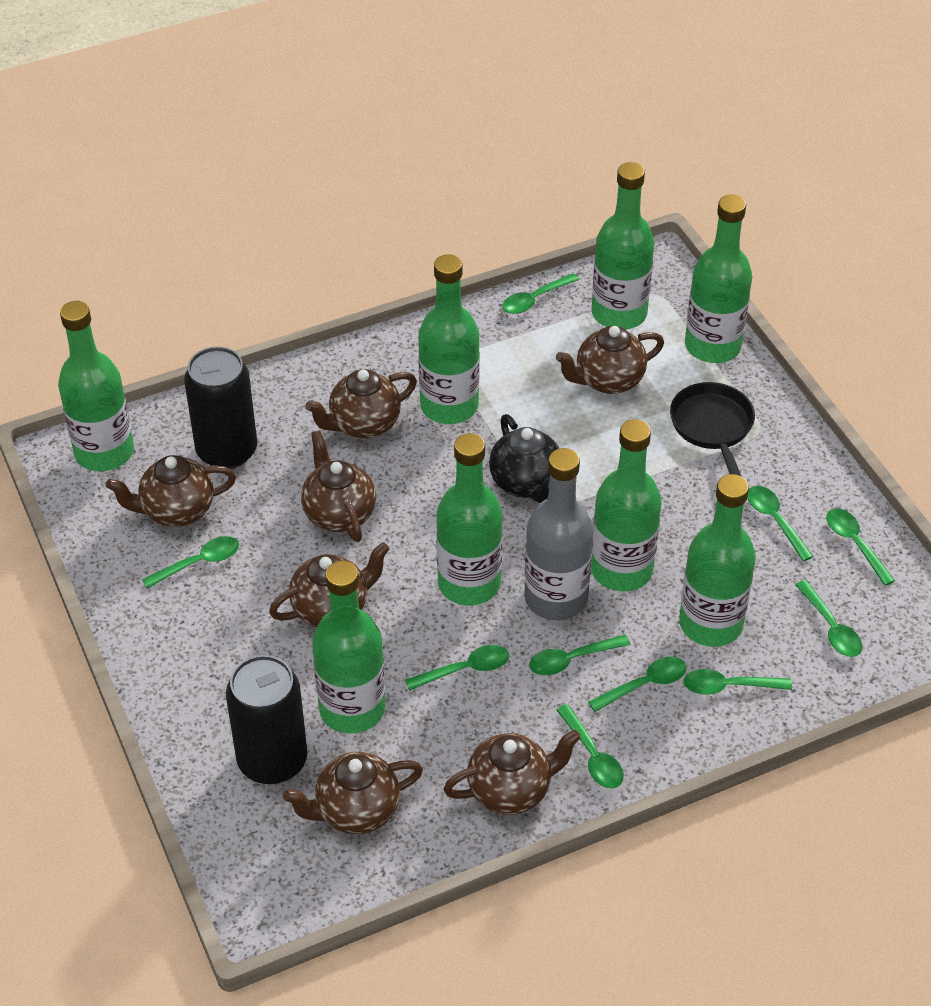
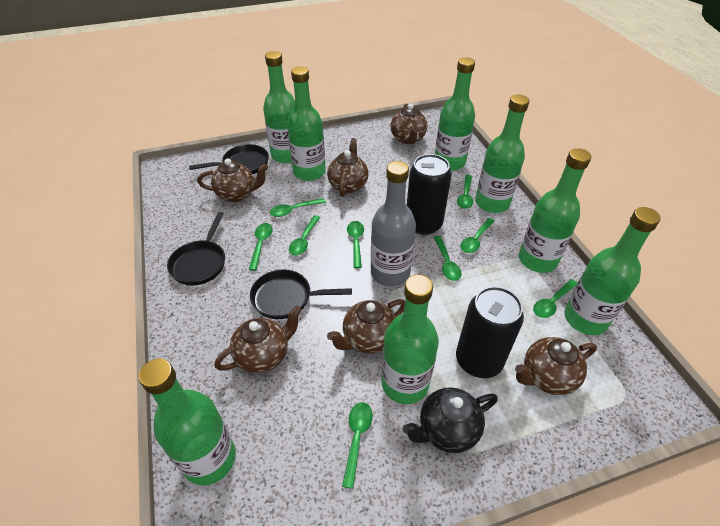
black pan: 1 -> 3
brown teapot: 7 -> 6
green spoon: 10 -> 9

